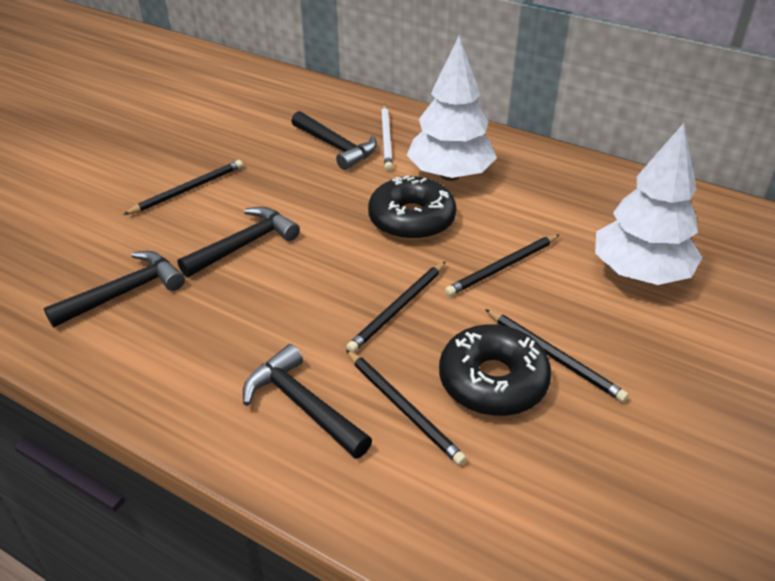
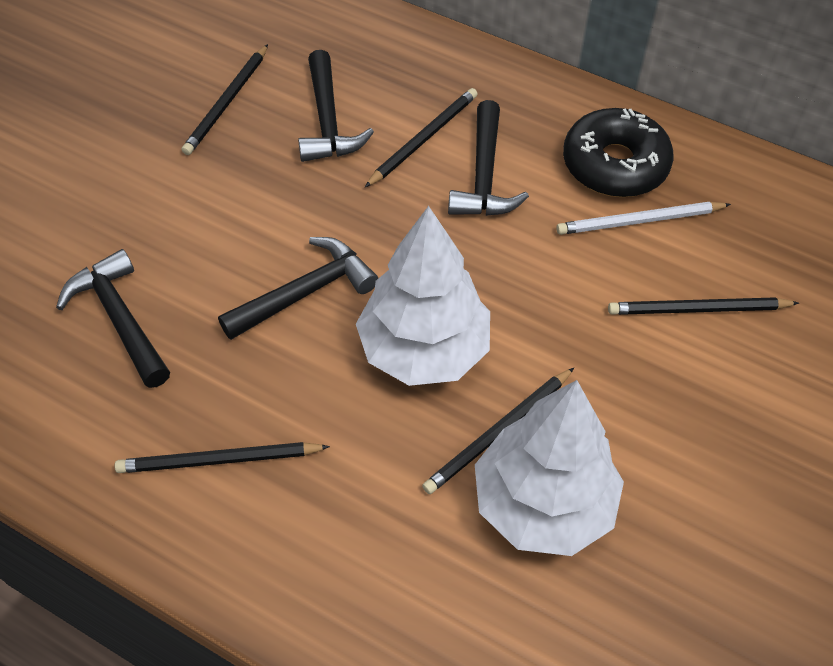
black donut: 2 -> 1

